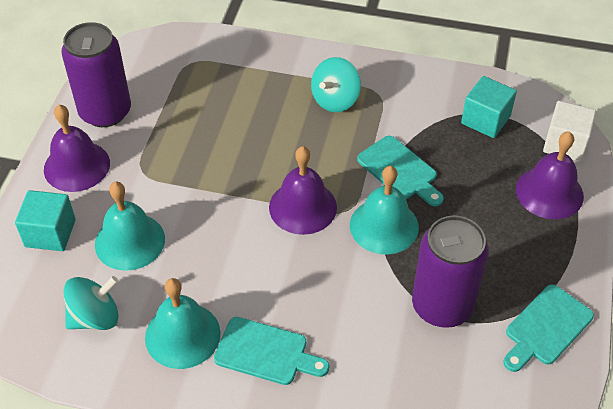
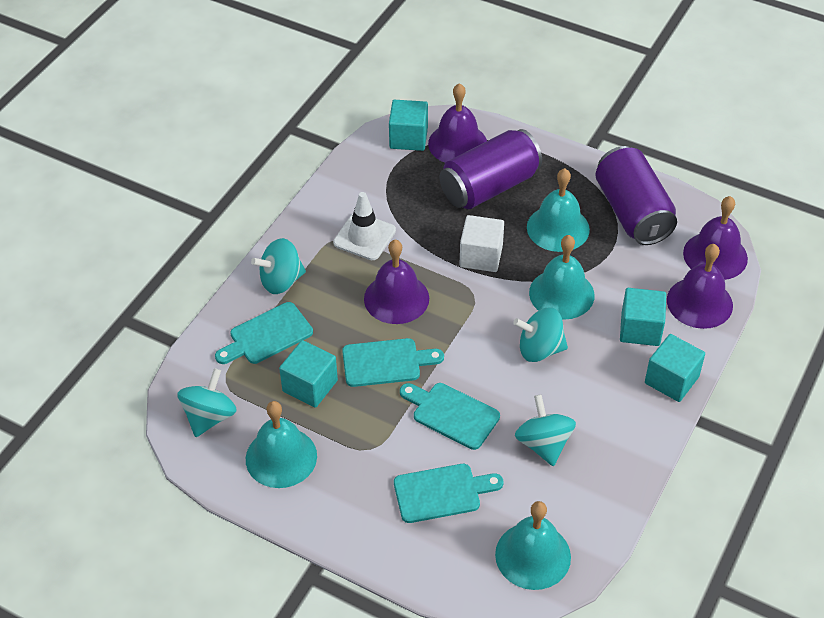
purple bell: 3 -> 4
turquoise bell: 3 -> 4
turquoise cube: 2 -> 4
turquoise cutting board: 3 -> 4
turquoise spinning top: 2 -> 4
white traffic cone: 0 -> 1

